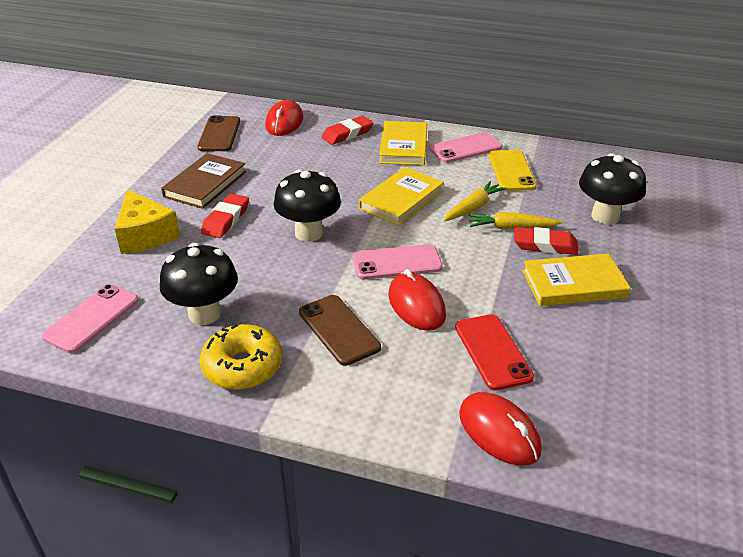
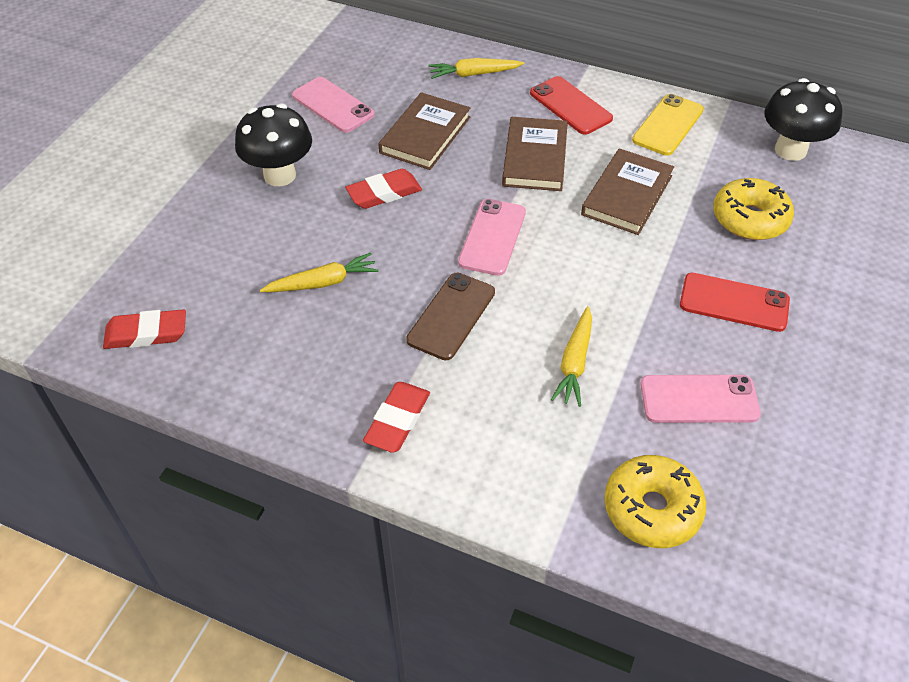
black mushroom: 3 -> 2
brown book: 1 -> 3
brown phone: 2 -> 1
red mouse: 3 -> 0
red phone: 1 -> 2
yellow book: 3 -> 0
yellow carrot: 2 -> 3
yellow cheese: 1 -> 0
yellow donut: 1 -> 2

